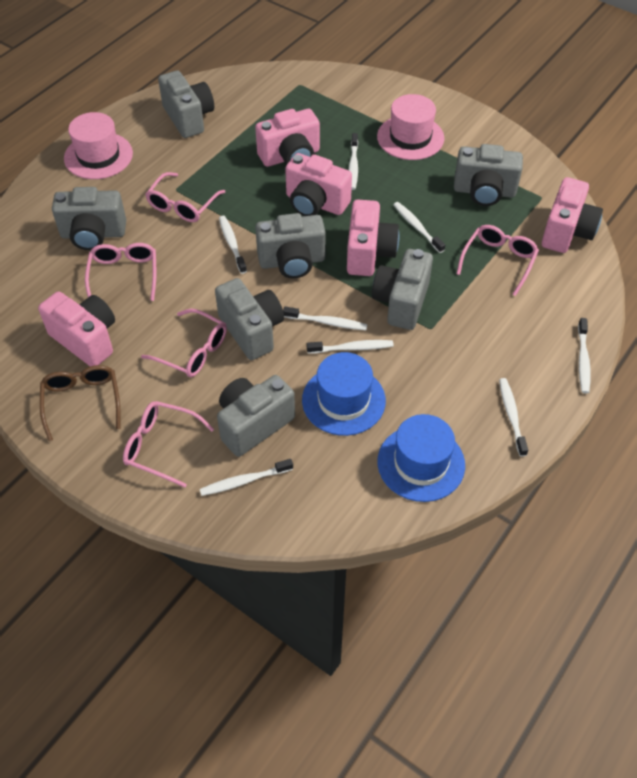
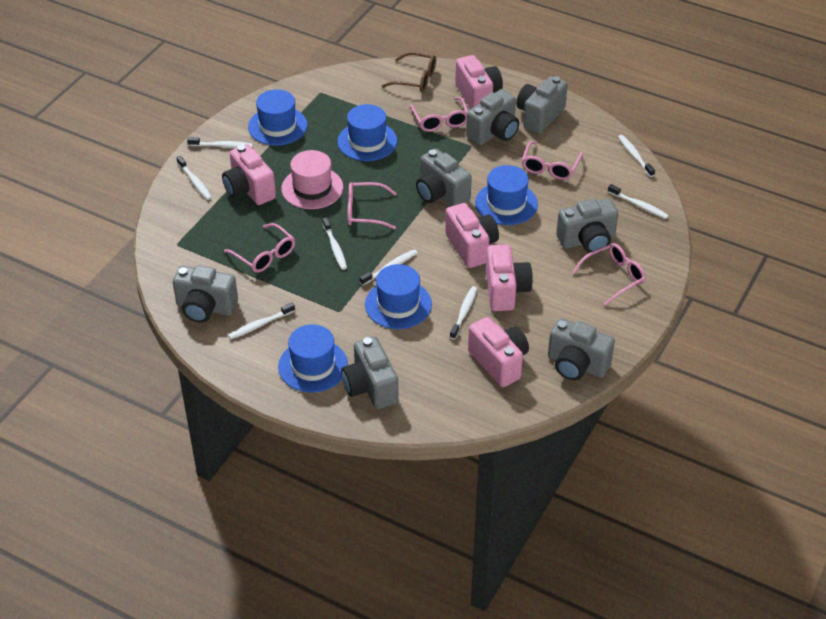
blue hat: 2 -> 5
pink hat: 2 -> 1

